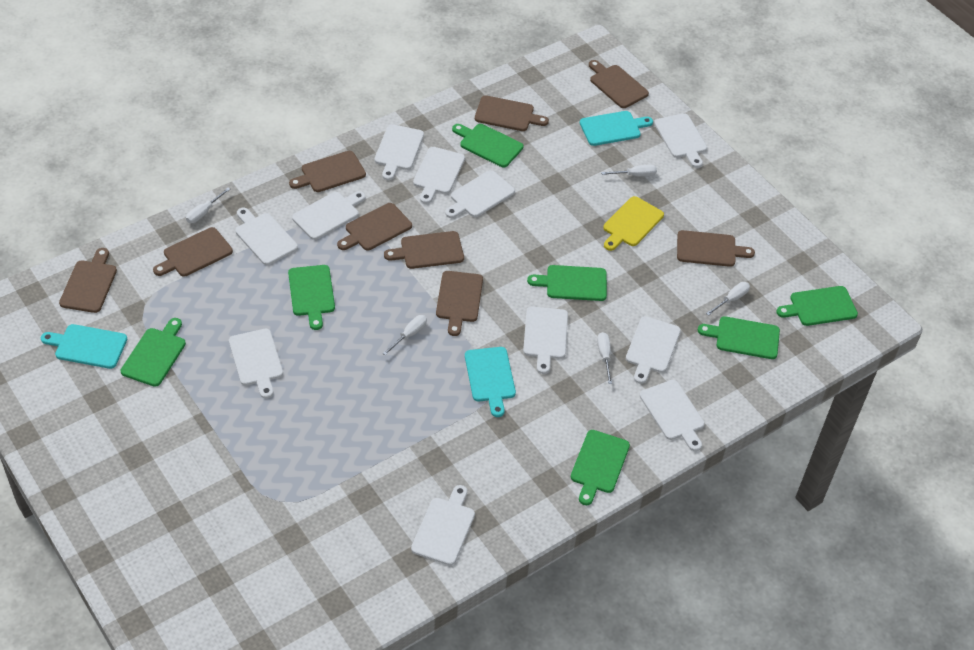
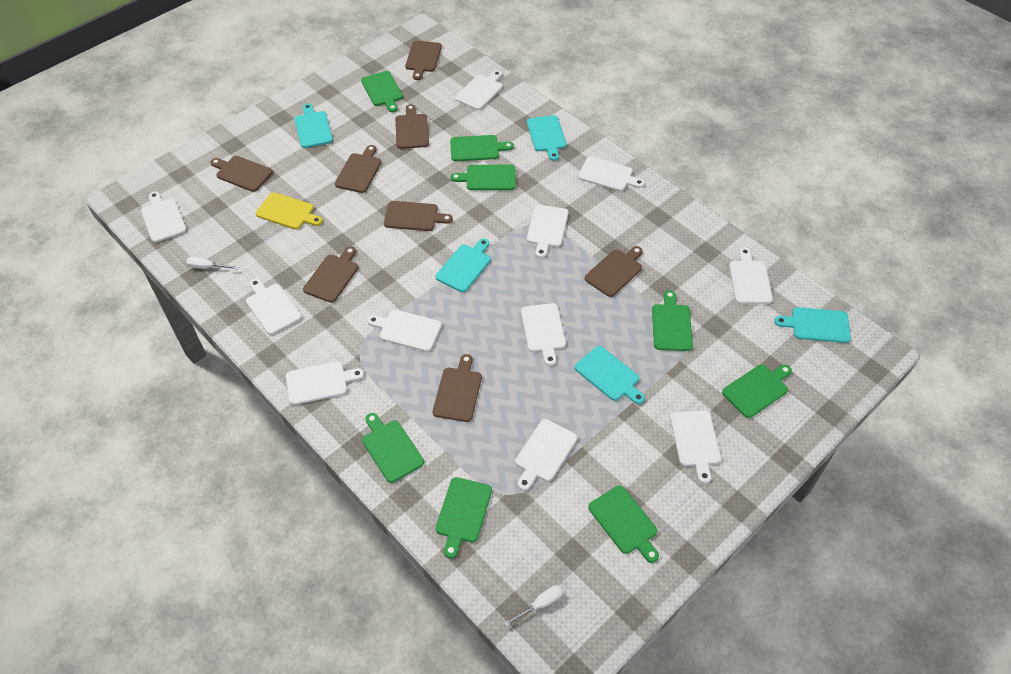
brown cutting board: 9 -> 8
green cutting board: 7 -> 8
turquoise cutting board: 3 -> 5
white screwdriver: 5 -> 2

